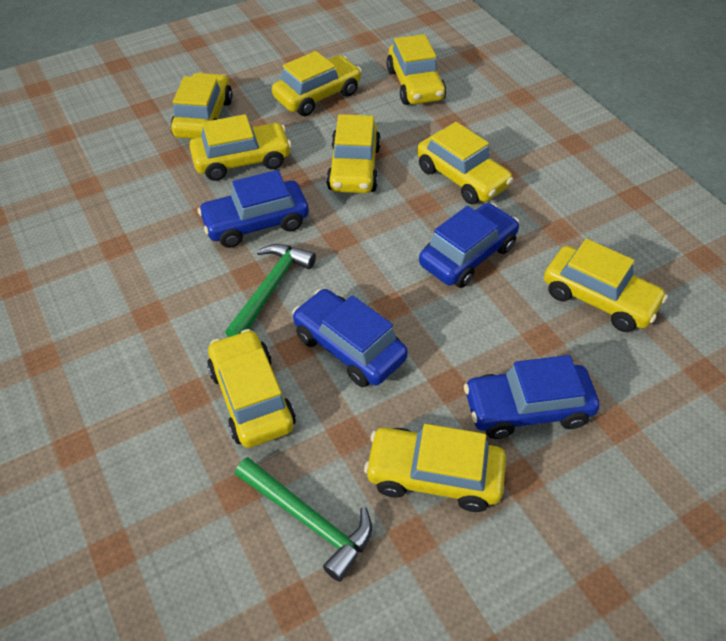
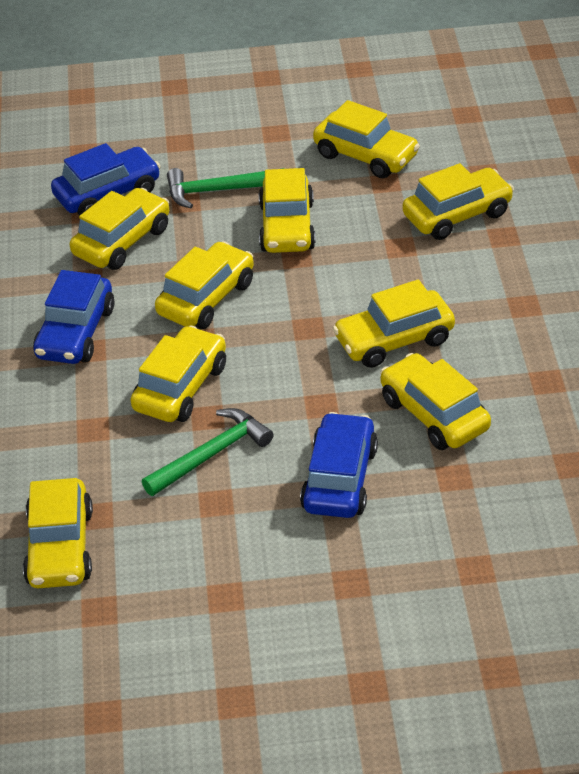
blue car: 4 -> 3

